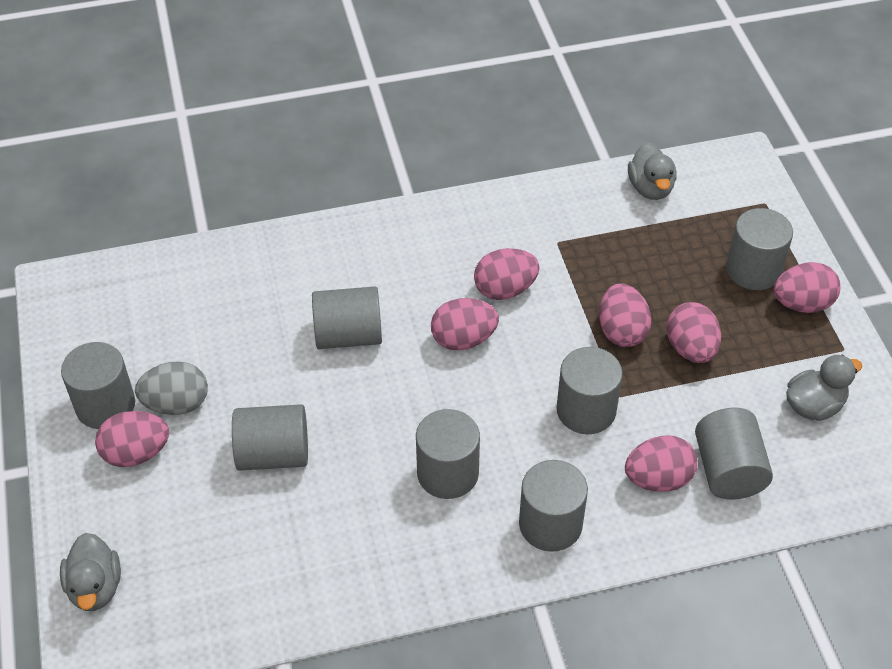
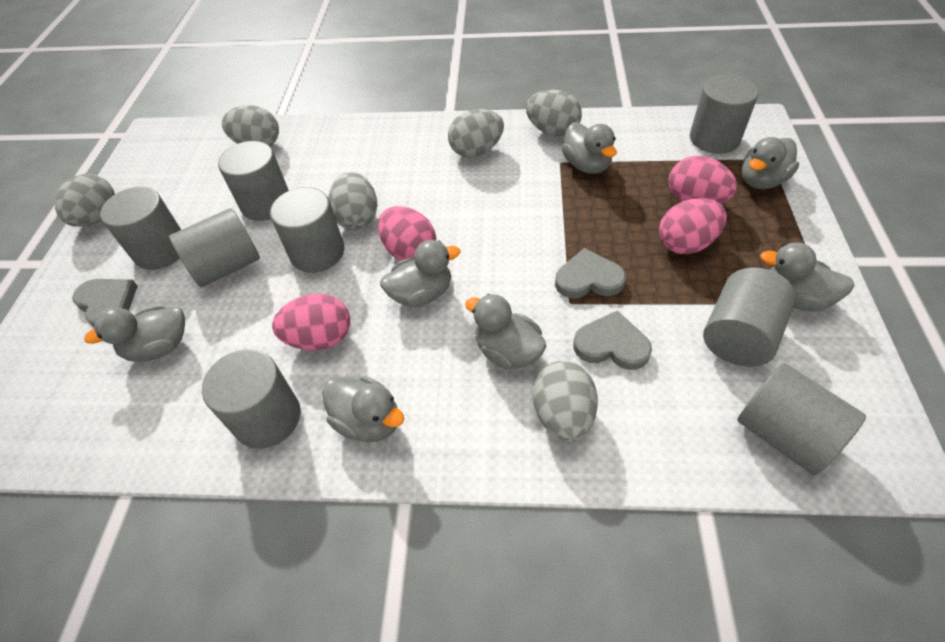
grey duck: 3 -> 7
grey egg: 1 -> 6
grey heart: 0 -> 3
pink egg: 7 -> 4

